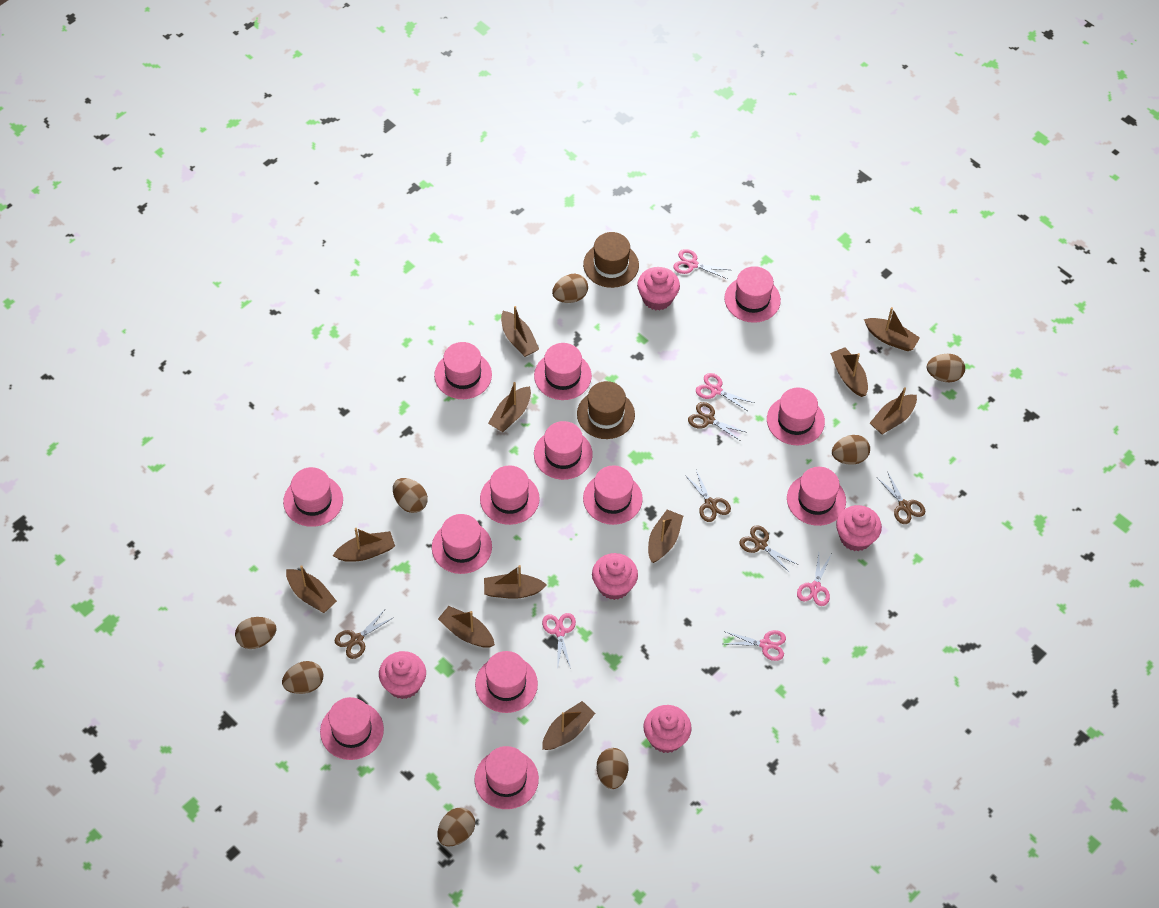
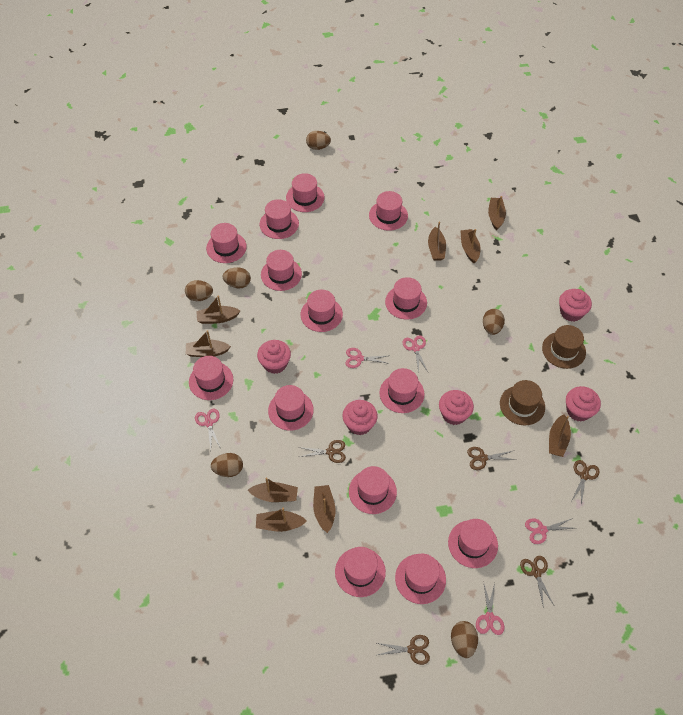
brown boat: 11 -> 9
brown egg: 8 -> 6
pink hat: 13 -> 14

